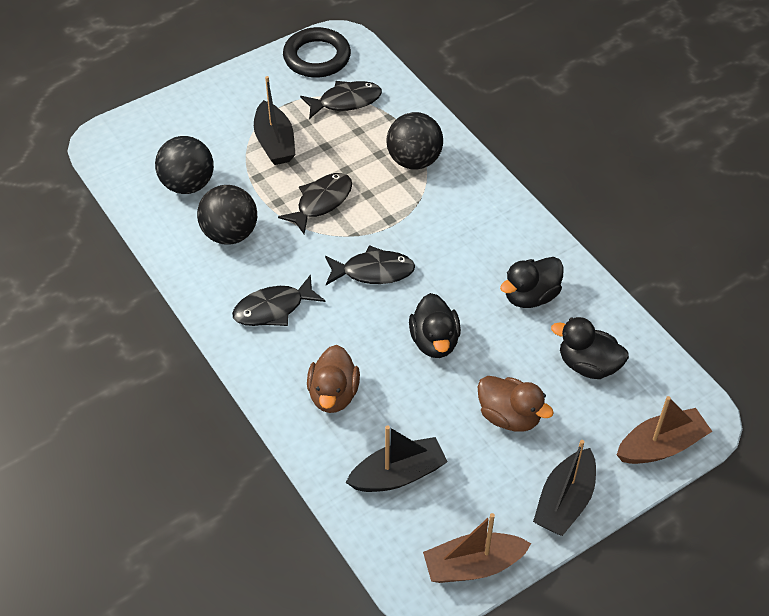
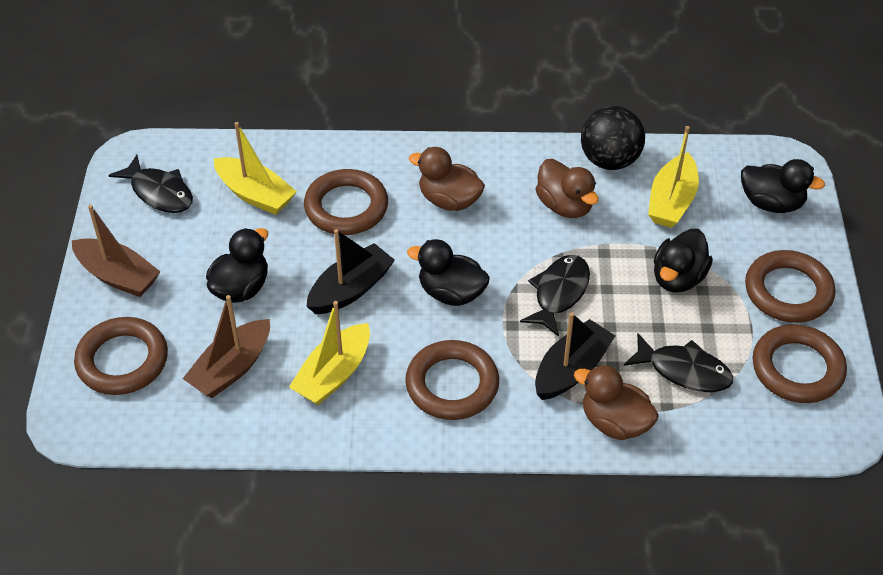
black ball: 3 -> 1
black boat: 3 -> 2
black duck: 3 -> 4
black fish: 4 -> 3
black ring: 1 -> 0
brown duck: 2 -> 3
brown ring: 0 -> 5
yellow boat: 0 -> 3

